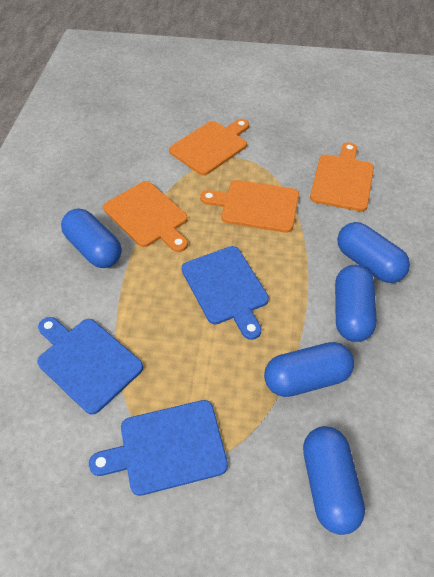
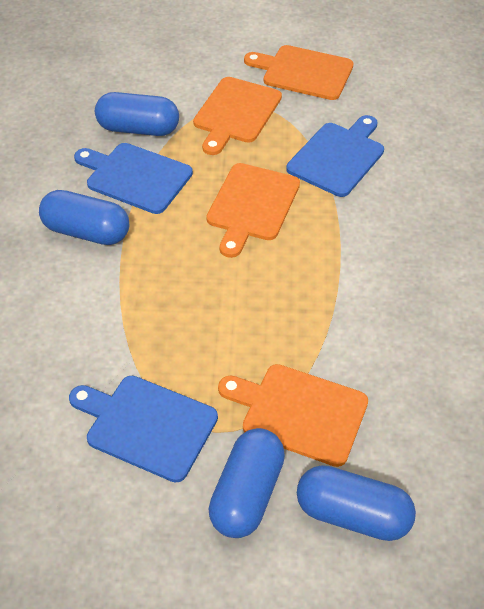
blue capsule: 5 -> 4

